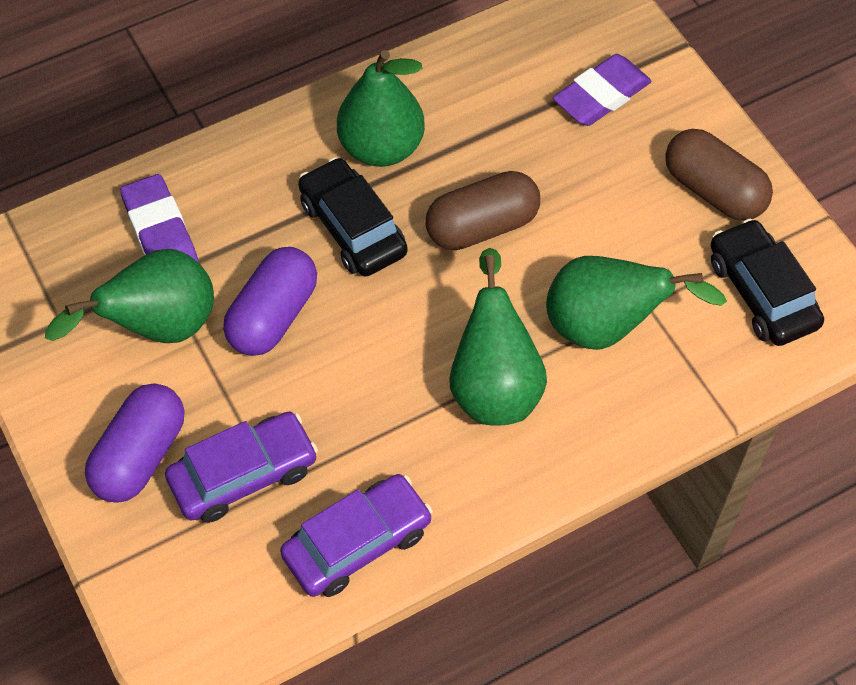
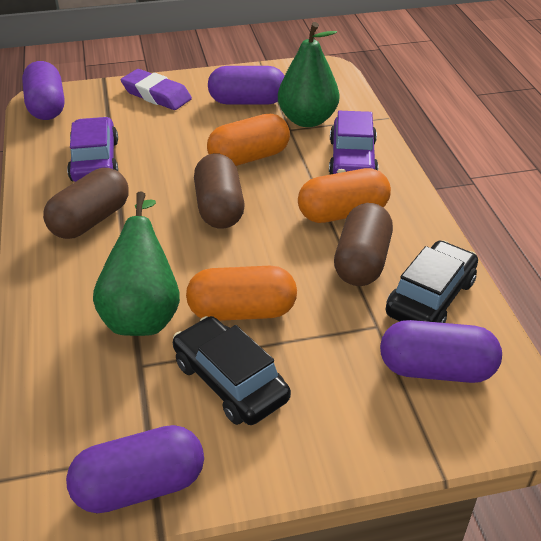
brown capsule: 2 -> 3
green pear: 4 -> 2
orange capsule: 0 -> 3
purple capsule: 2 -> 4
purple eraser: 2 -> 1

